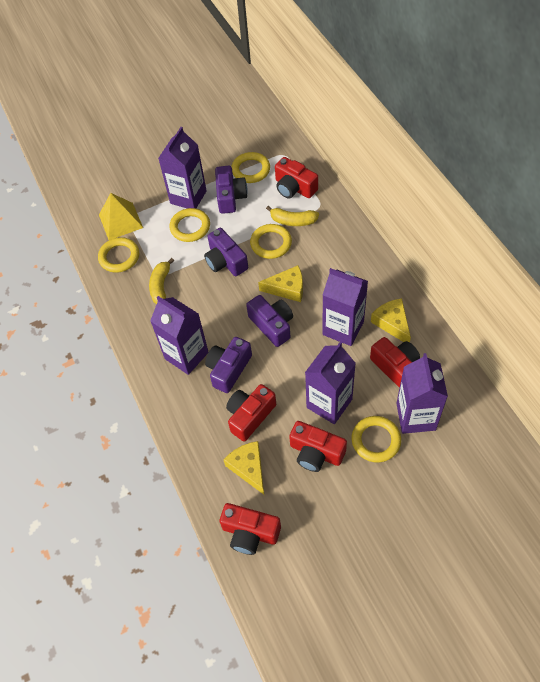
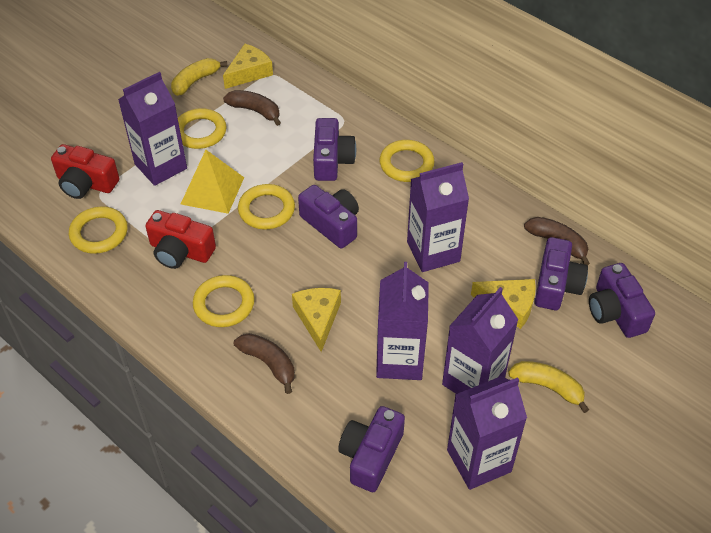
brown banana: 0 -> 3
purple camera: 4 -> 5
red camera: 5 -> 2

